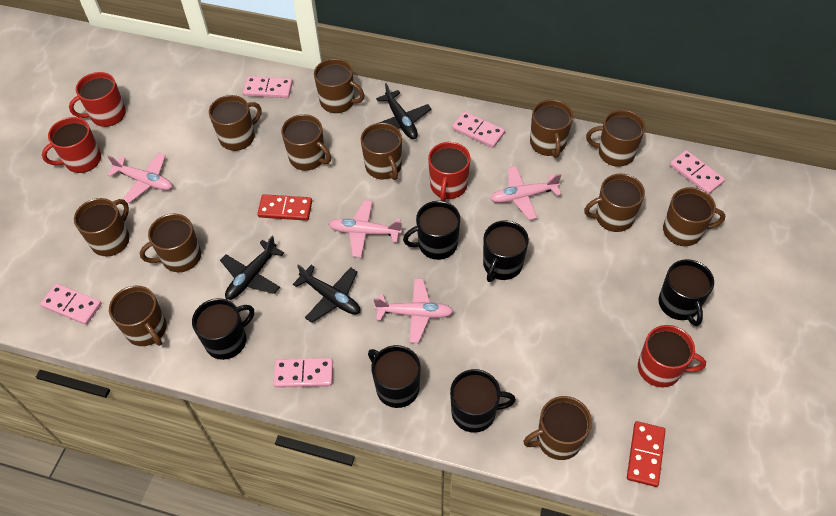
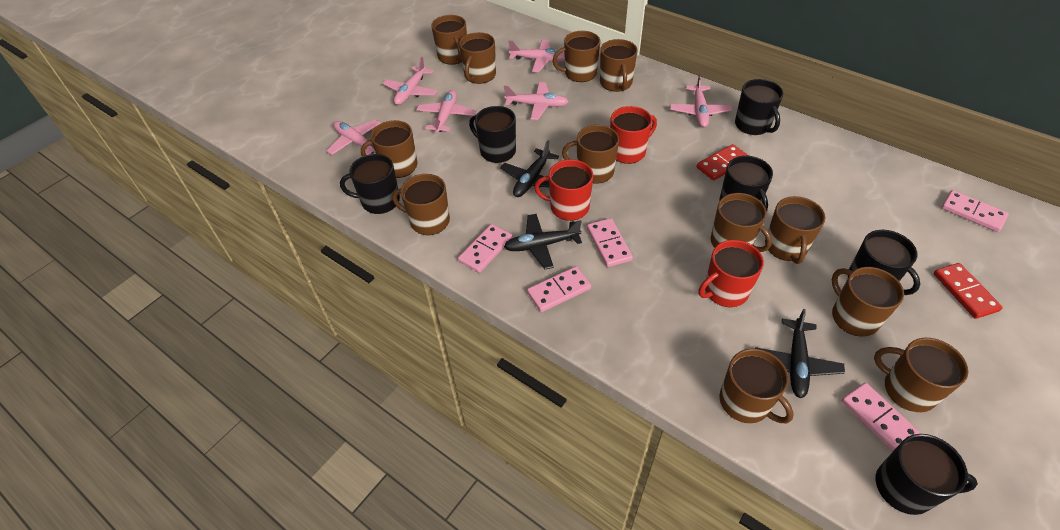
pink plane: 4 -> 6
red mug: 4 -> 3

